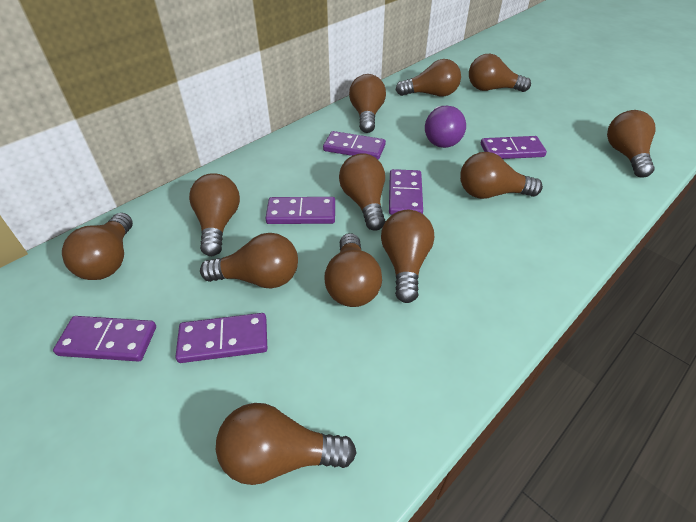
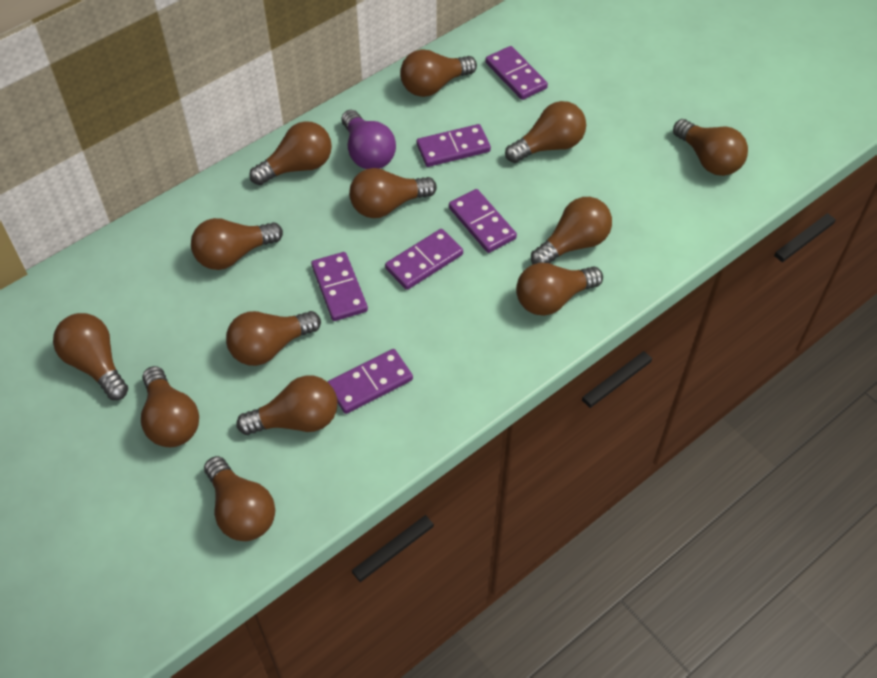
brown light bulb: 12 -> 13

